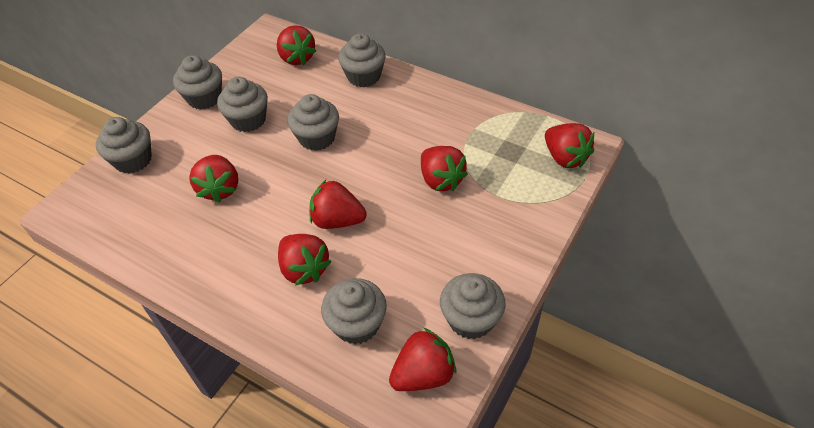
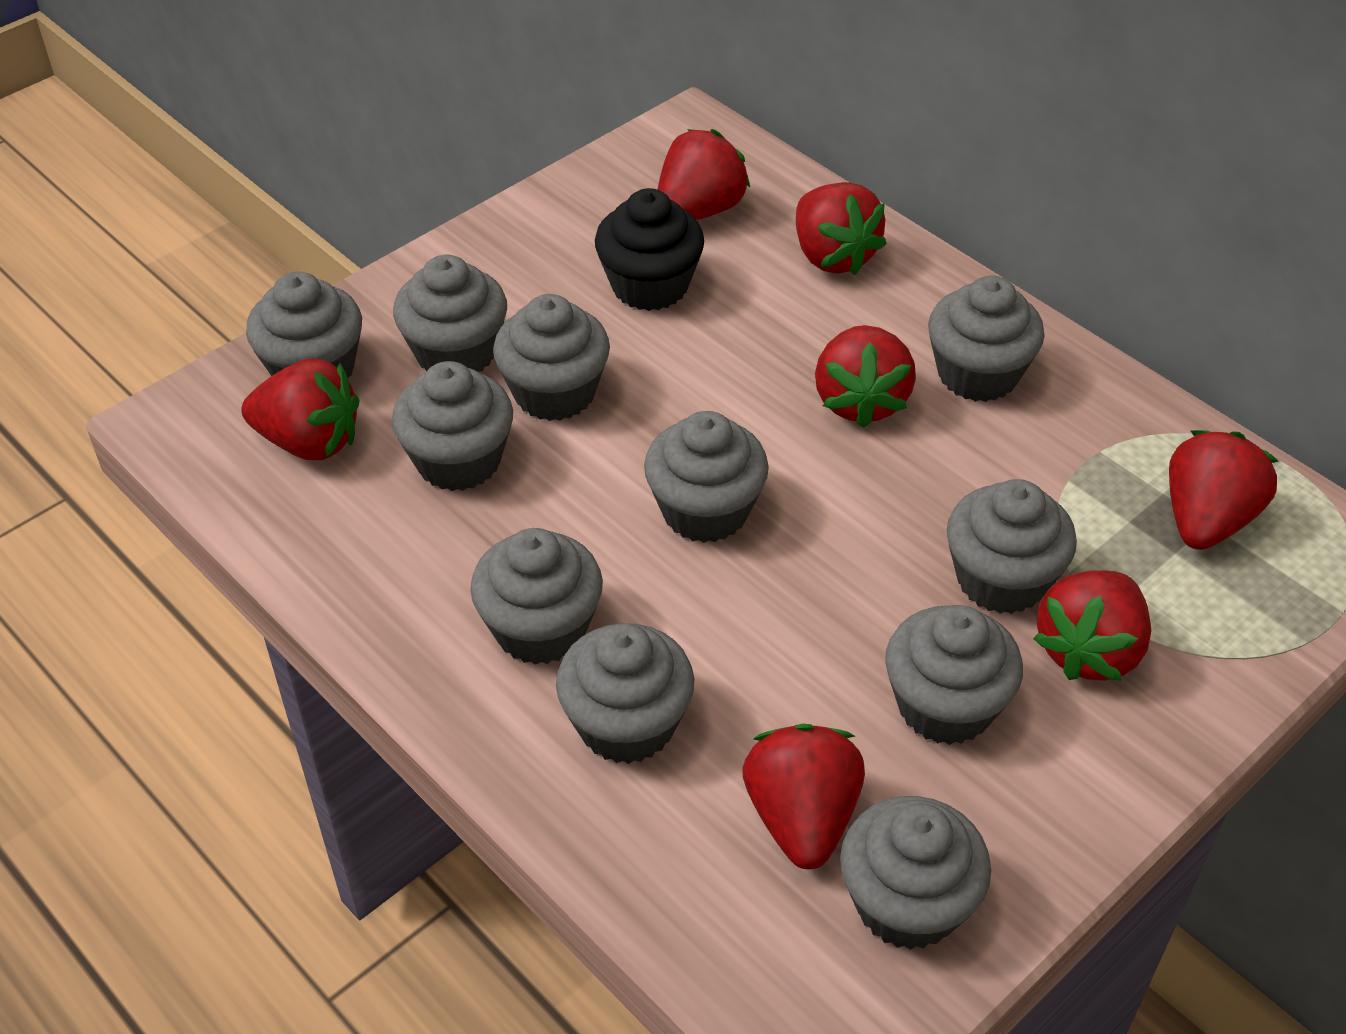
black cupcake: 0 -> 1
grey cupcake: 7 -> 11

